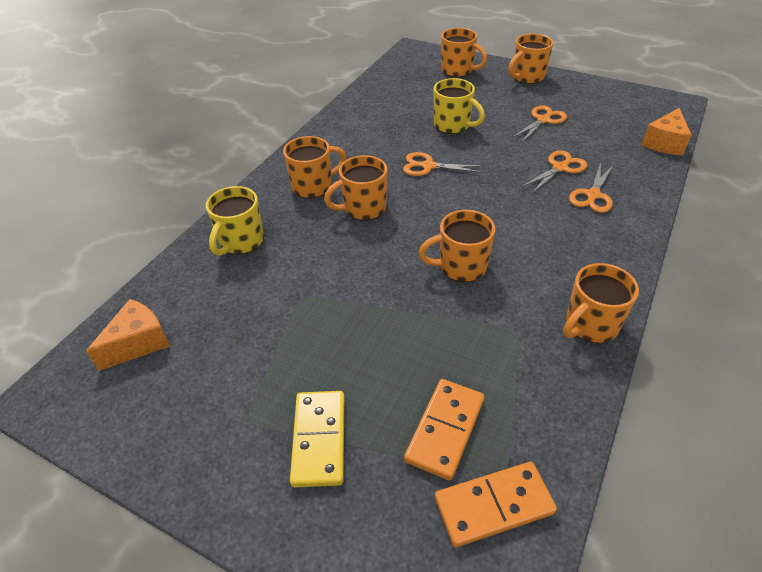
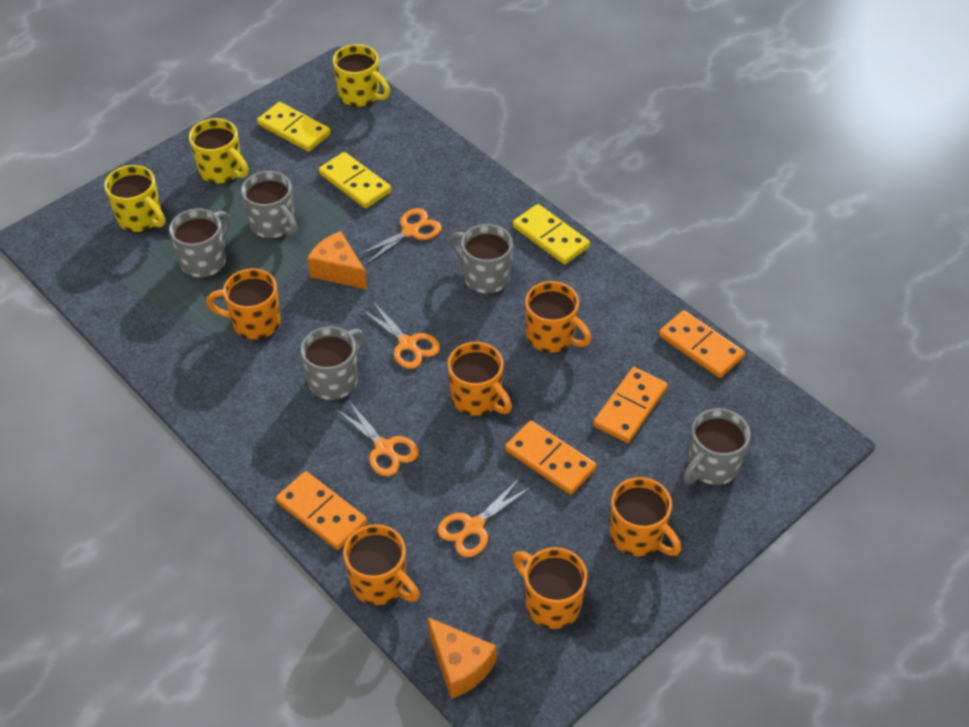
grey mug: 0 -> 5
orange domino: 2 -> 4
yellow domino: 1 -> 3
yellow mug: 2 -> 3

